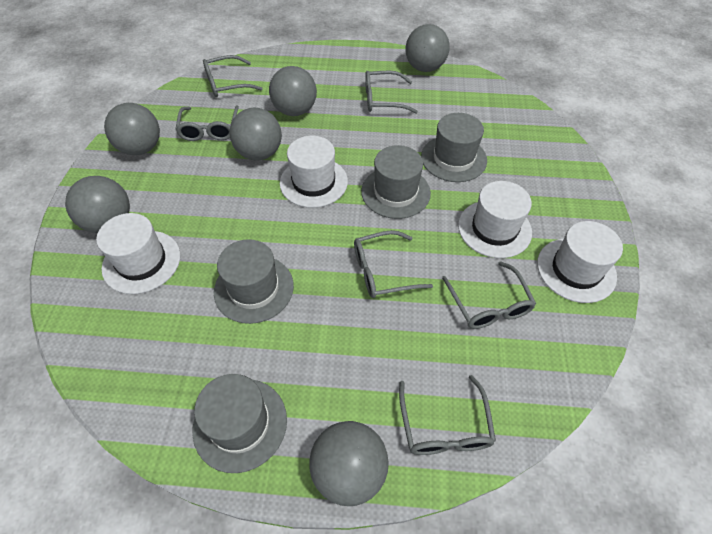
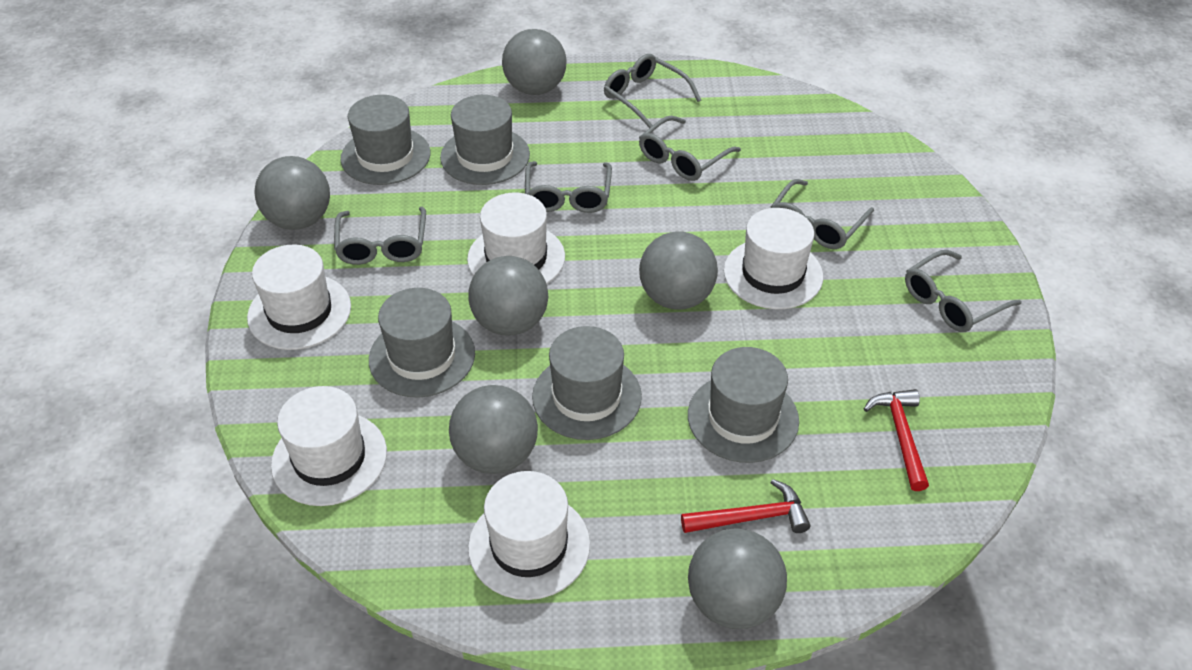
grey hat: 4 -> 5
red hammer: 0 -> 2
white hat: 4 -> 5

